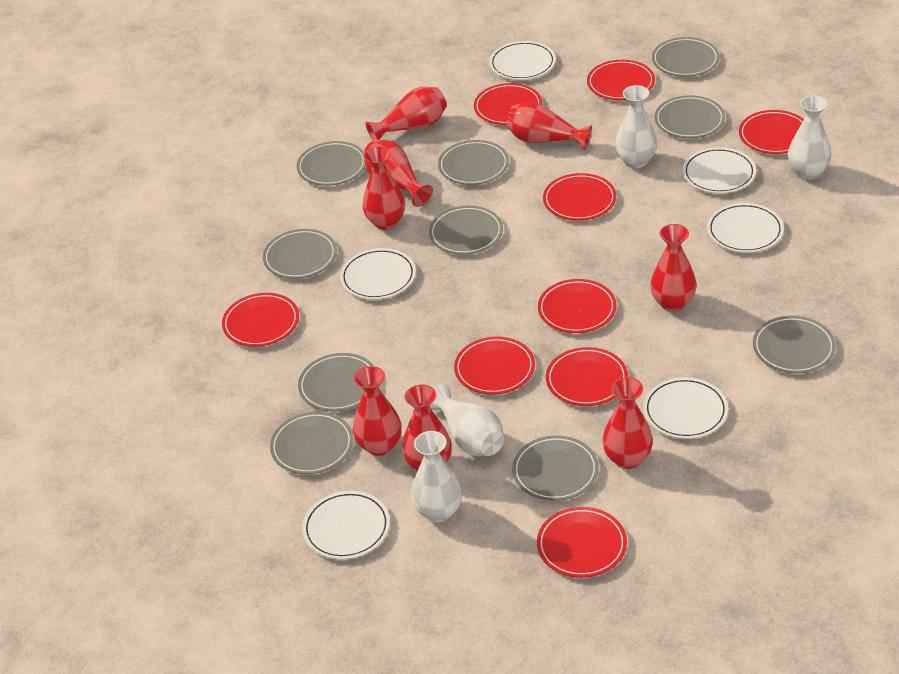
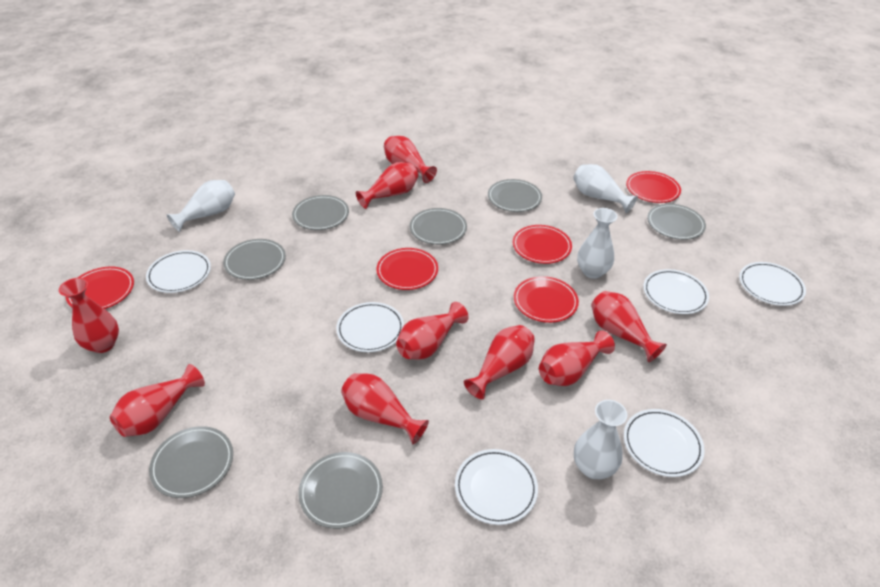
grey plate: 10 -> 7
red plate: 9 -> 5
red vase: 8 -> 9

